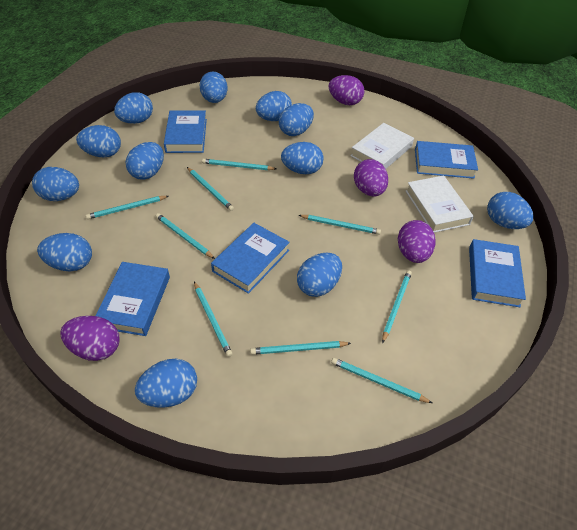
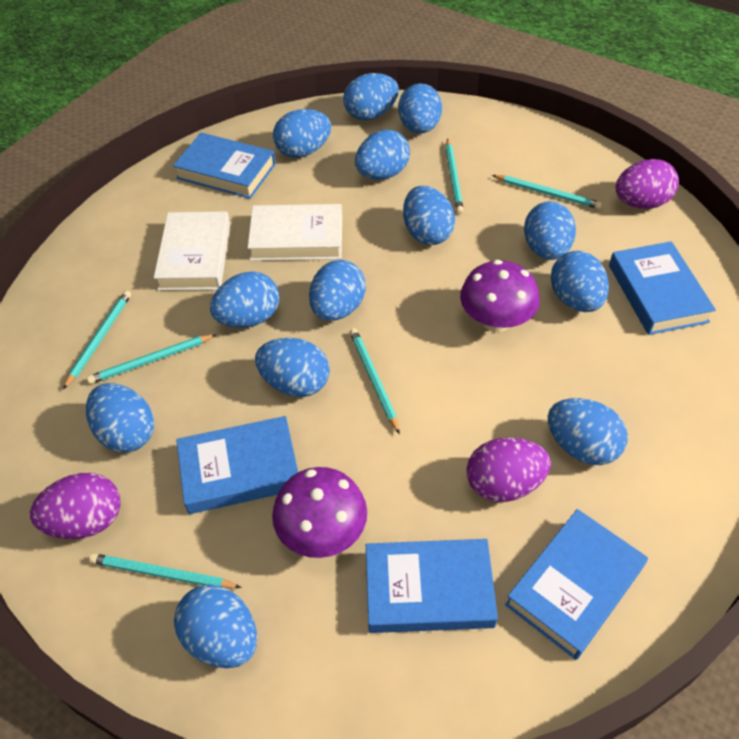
blue egg: 12 -> 13
purple egg: 4 -> 3
purple mushroom: 0 -> 2
turquoise pencil: 9 -> 6

